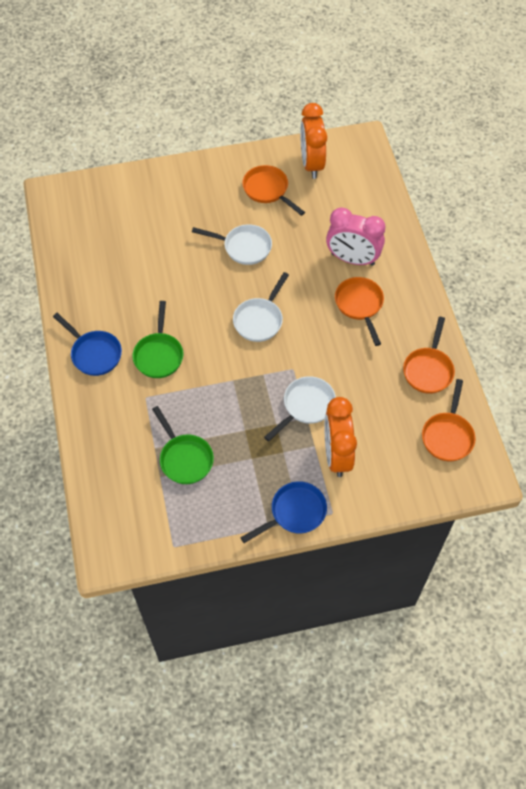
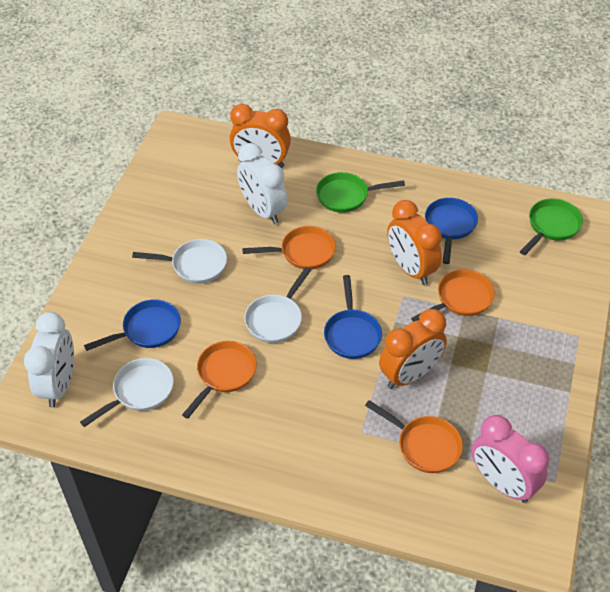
blue pan: 2 -> 3
orange clock: 2 -> 3
white clock: 0 -> 2

